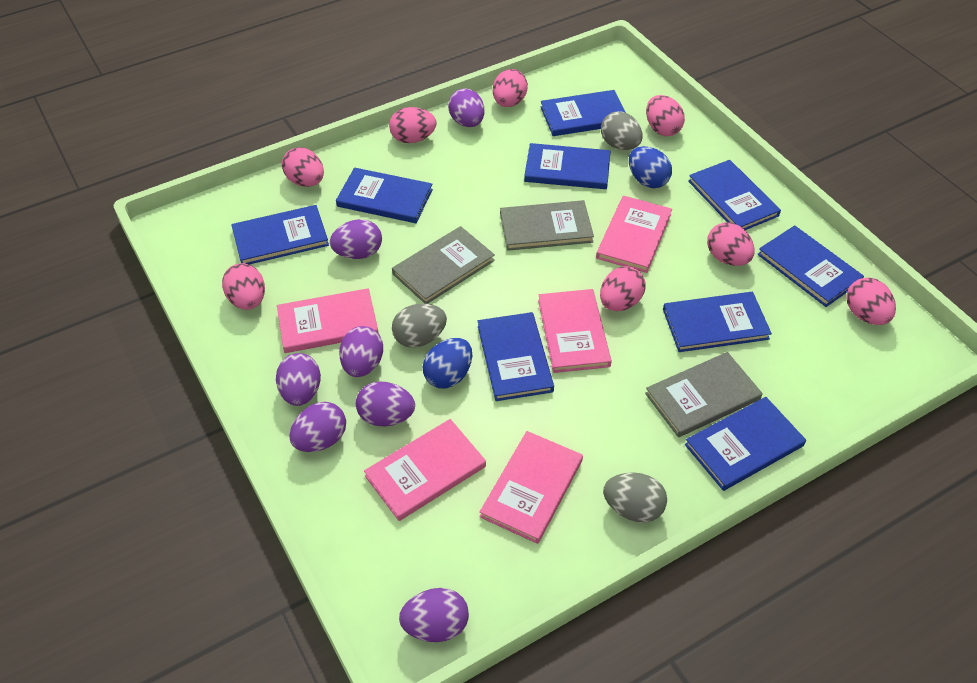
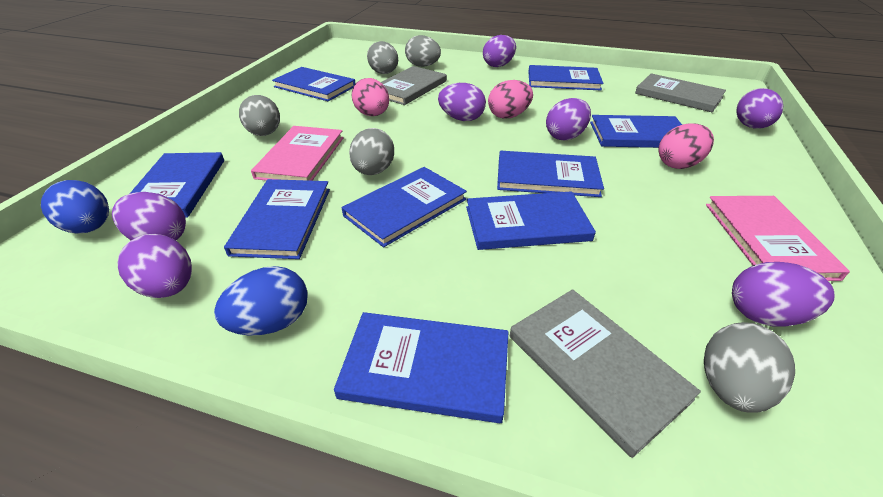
grey egg: 3 -> 5
pink book: 5 -> 2
pink egg: 8 -> 3

